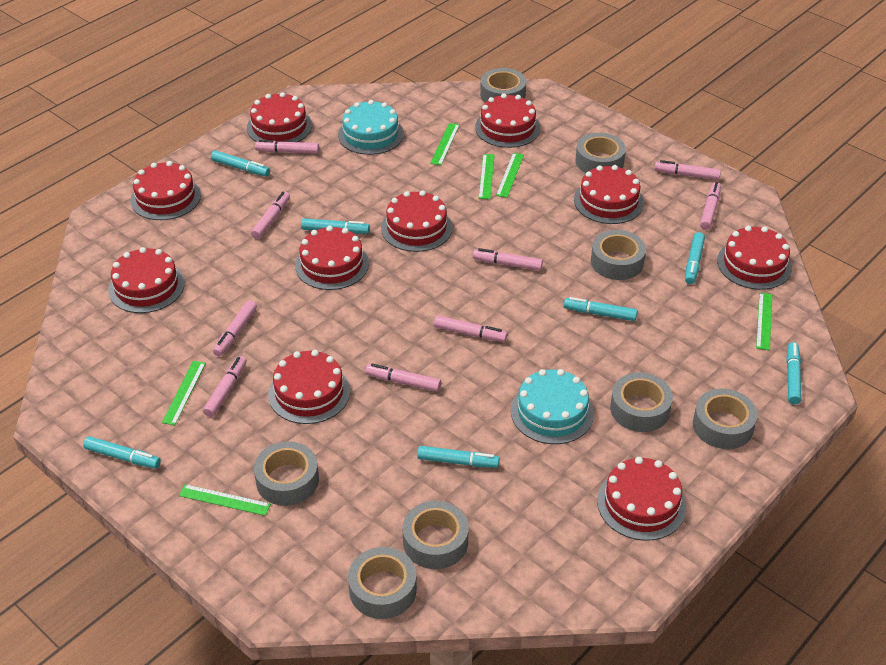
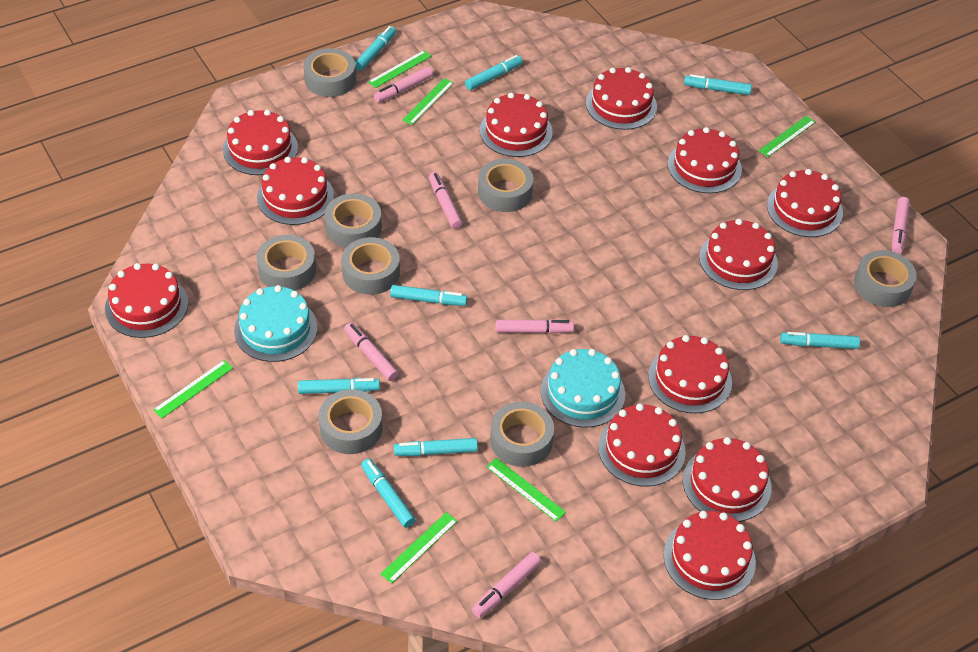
pink marker: 9 -> 6
red cake: 10 -> 12
turquoise marker: 7 -> 8

